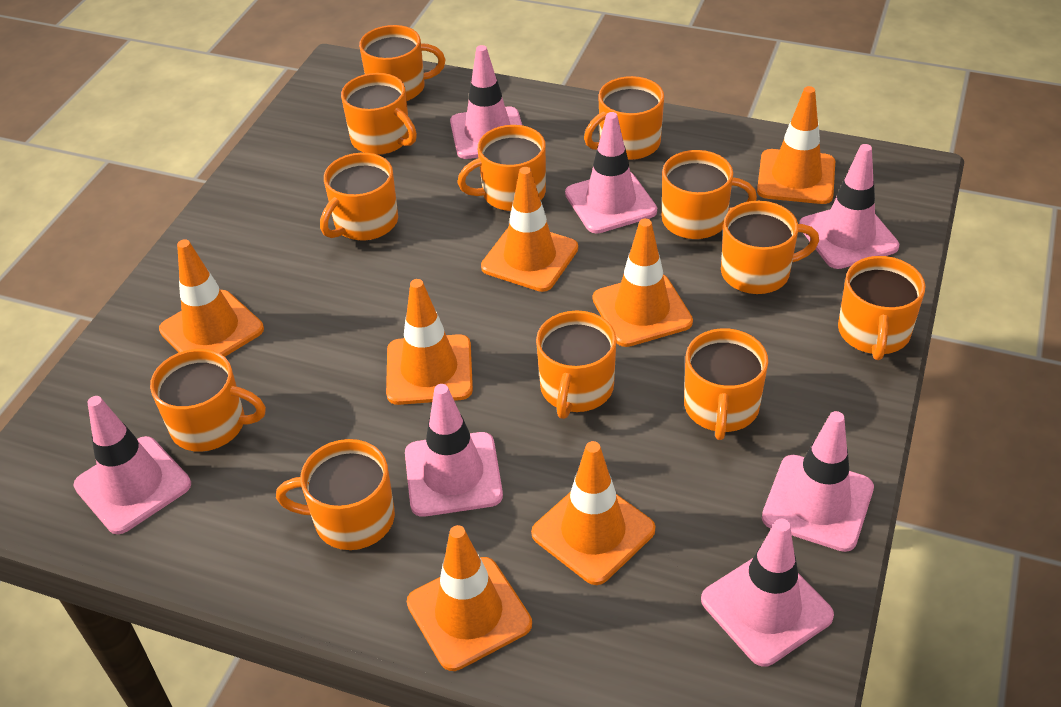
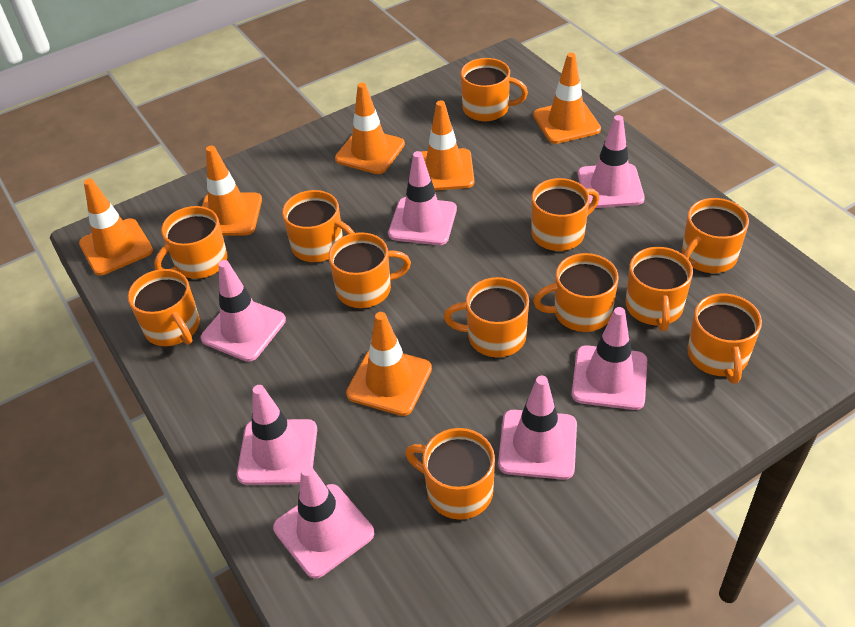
orange traffic cone: 7 -> 6

